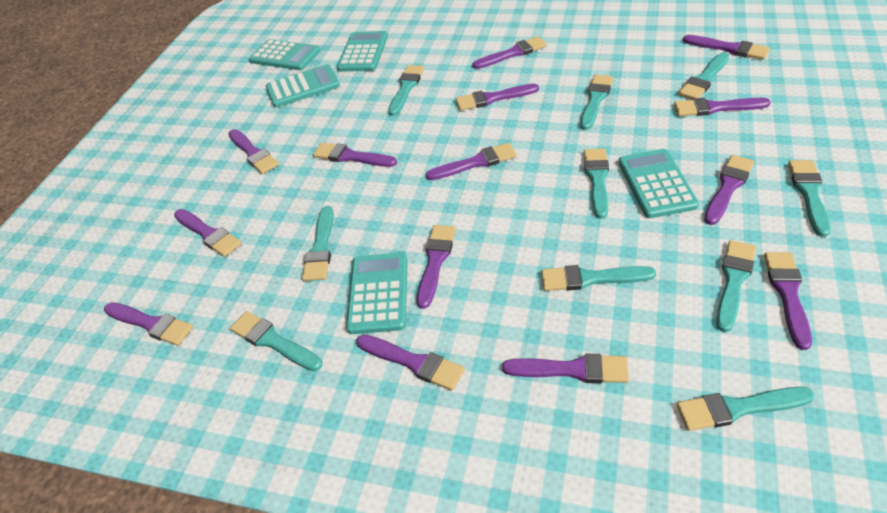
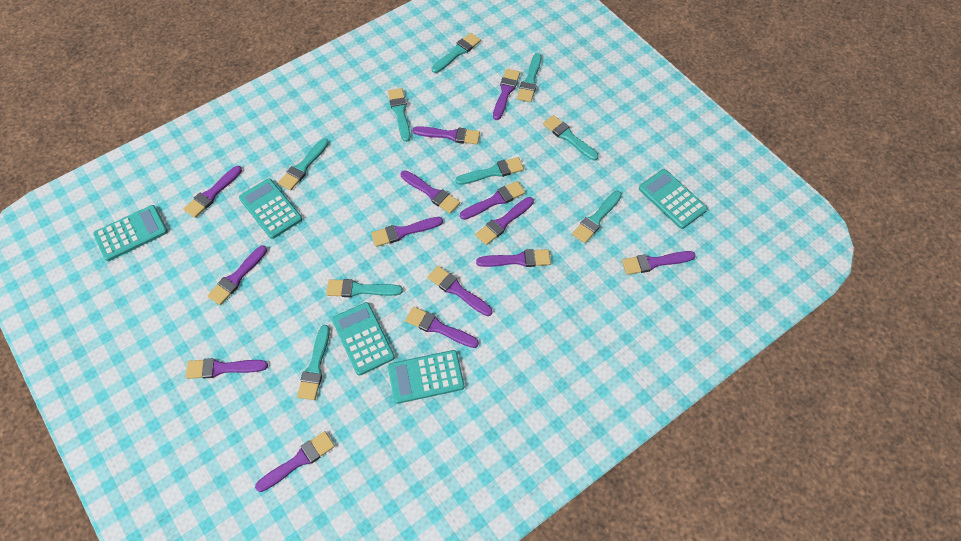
turquoise brush: 10 -> 9

